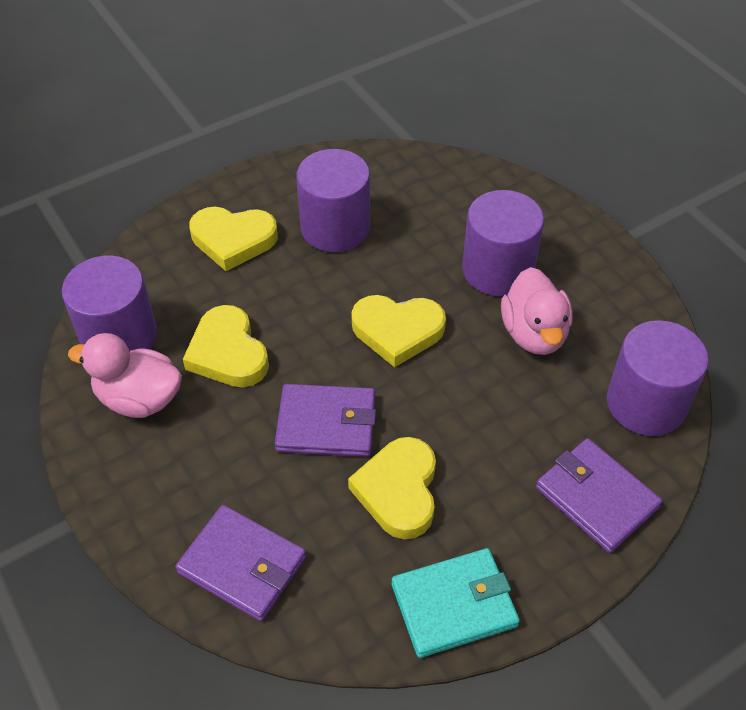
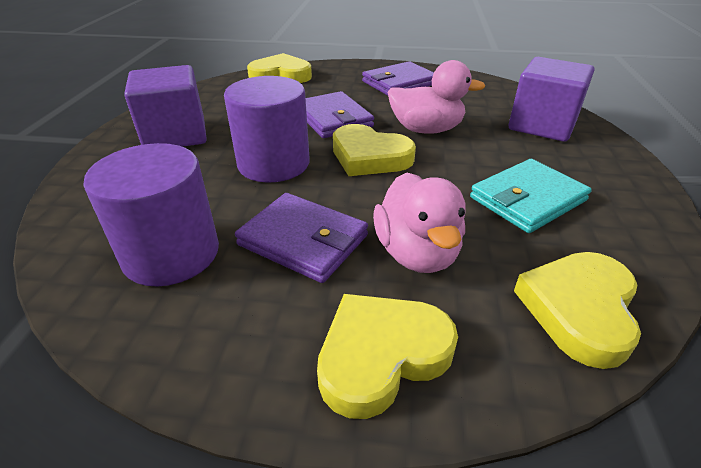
purple cube: 0 -> 2
purple cylinder: 4 -> 2

